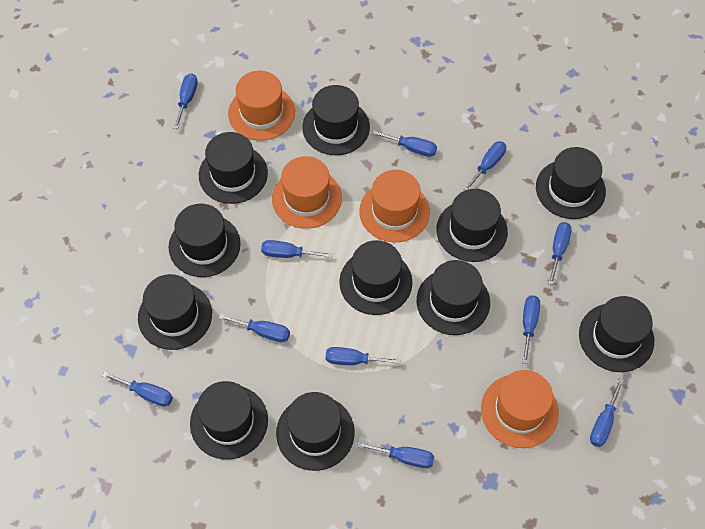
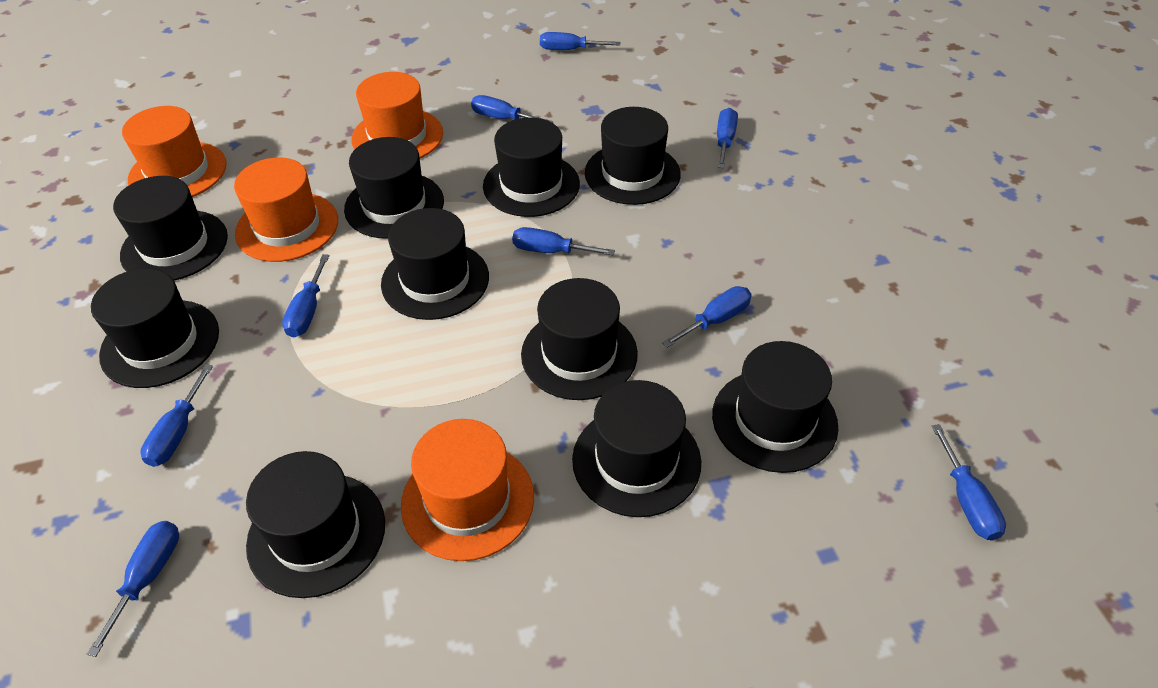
black hat: 11 -> 10
blue screwdriver: 11 -> 9

